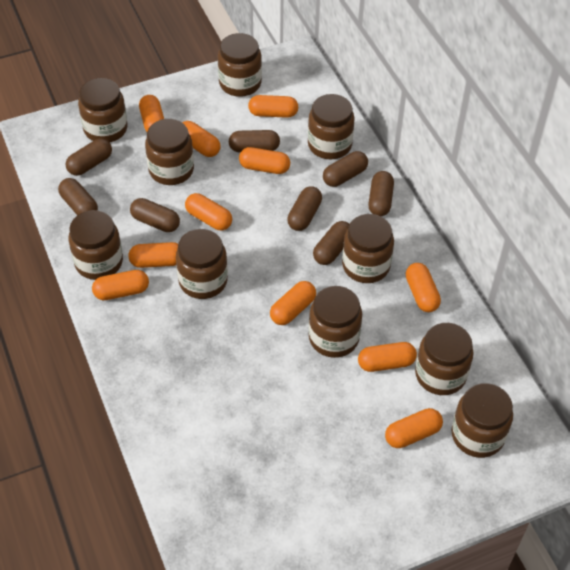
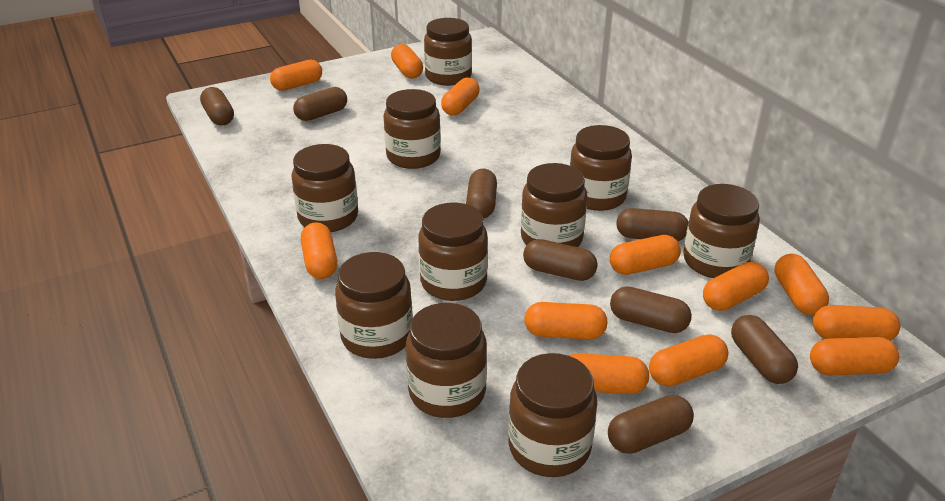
orange capsule: 11 -> 12

